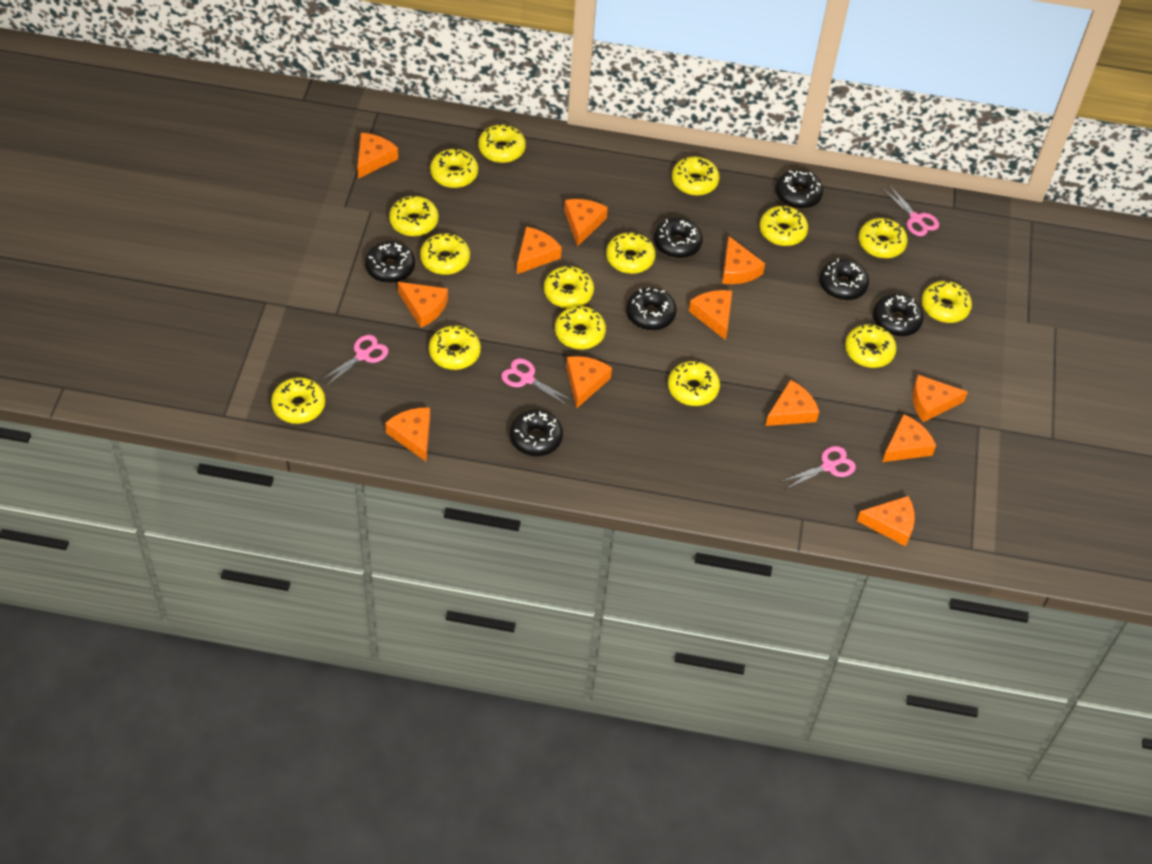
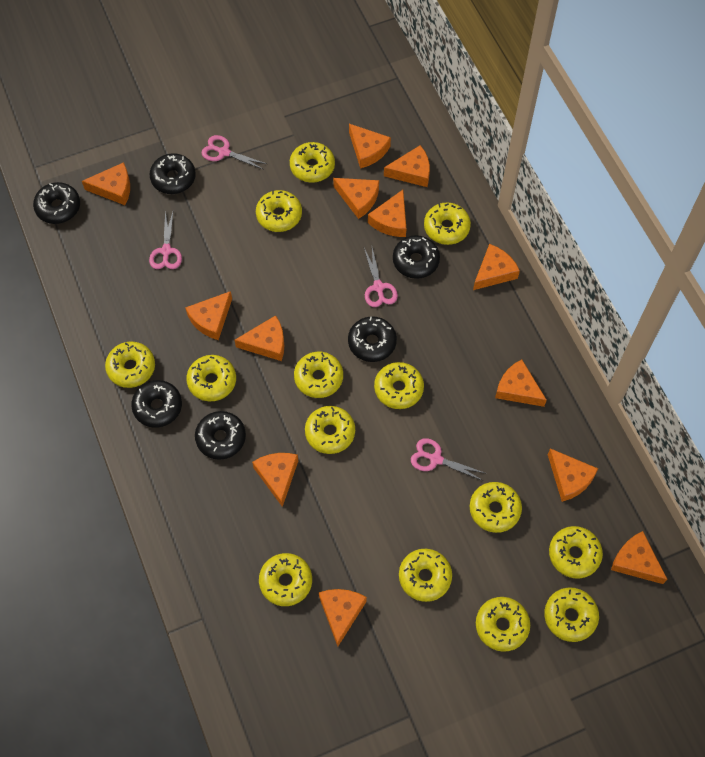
black donut: 7 -> 6
orange cheese: 12 -> 13
yellow donut: 15 -> 14

